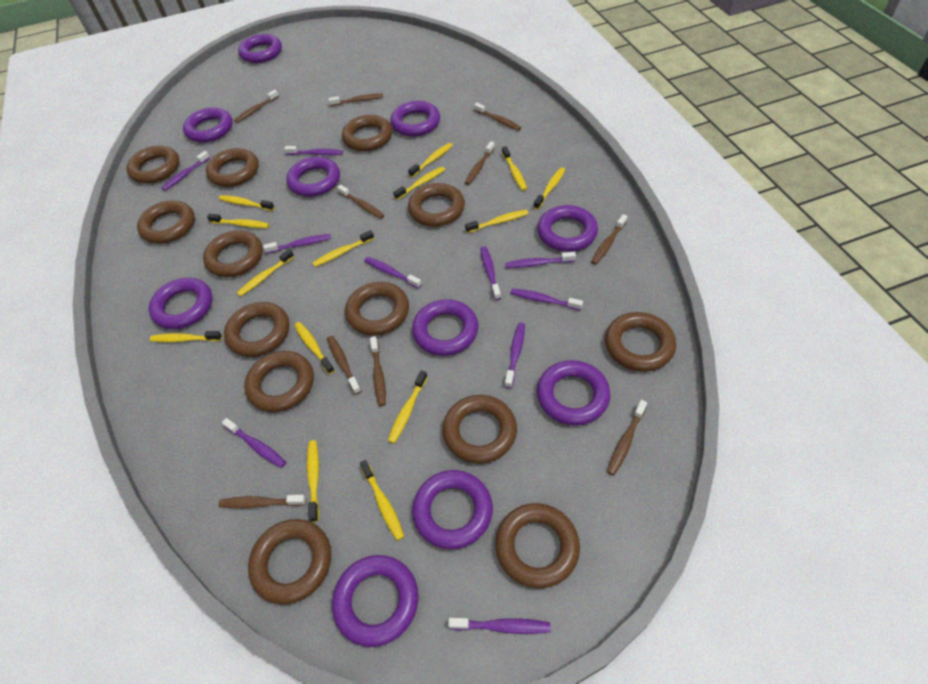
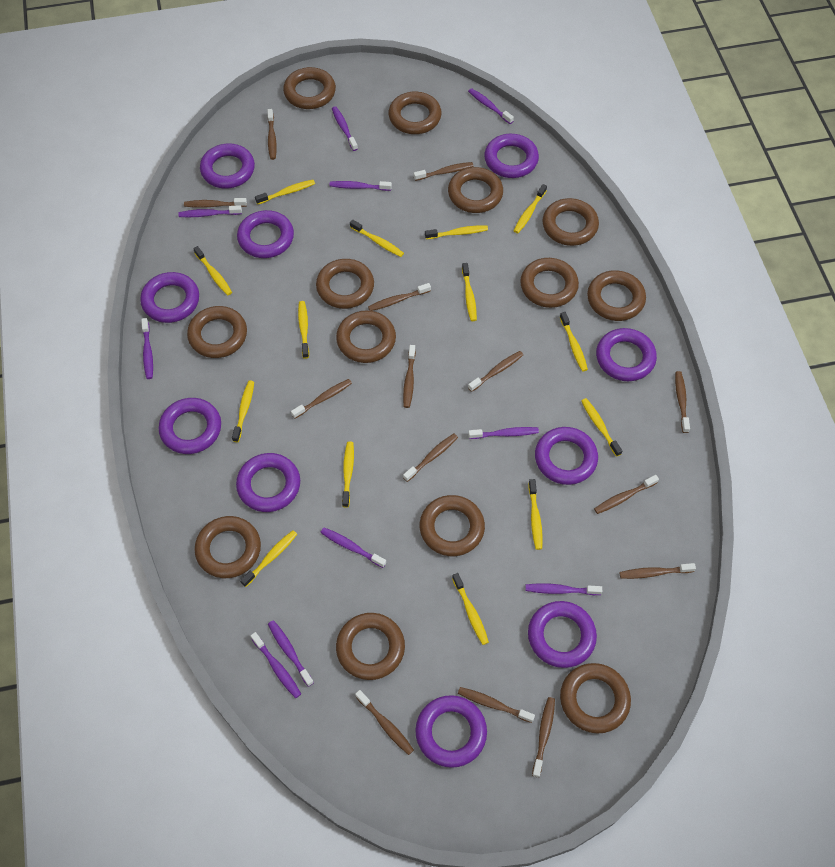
brown toothbrush: 10 -> 14

